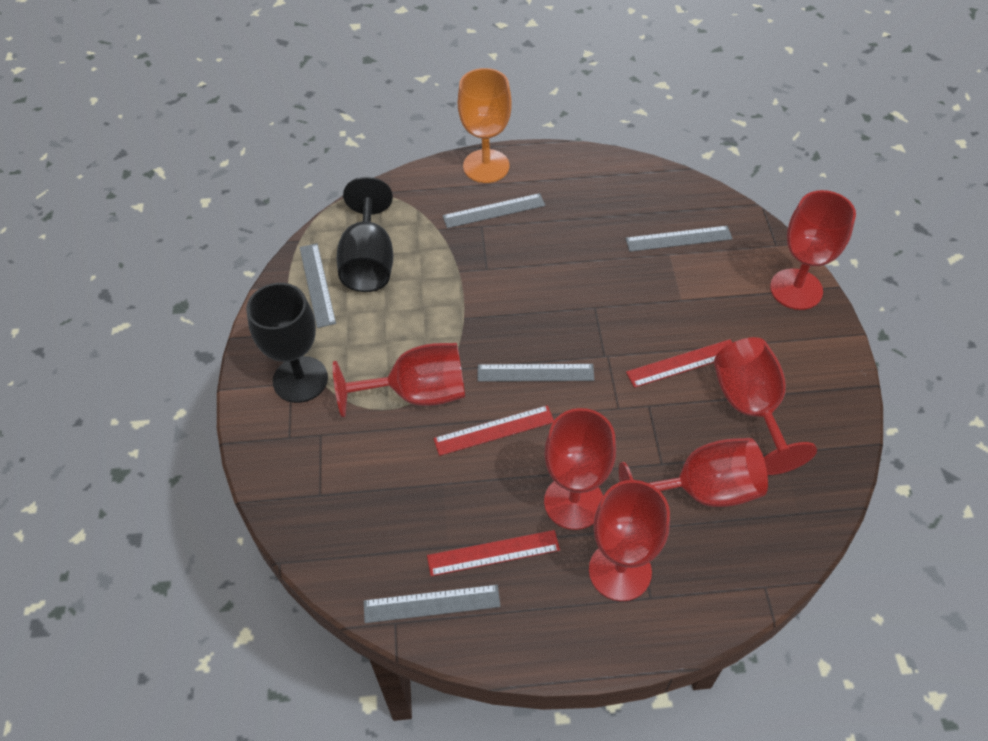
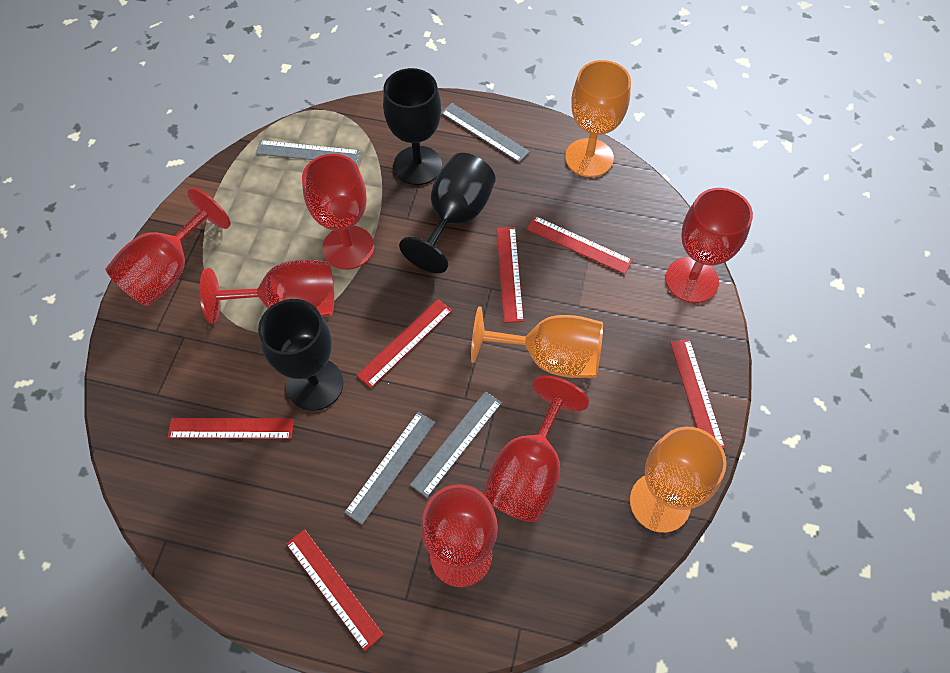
black goblet: 2 -> 3
grey ruler: 5 -> 4
orange goblet: 1 -> 3
red ruler: 3 -> 6

